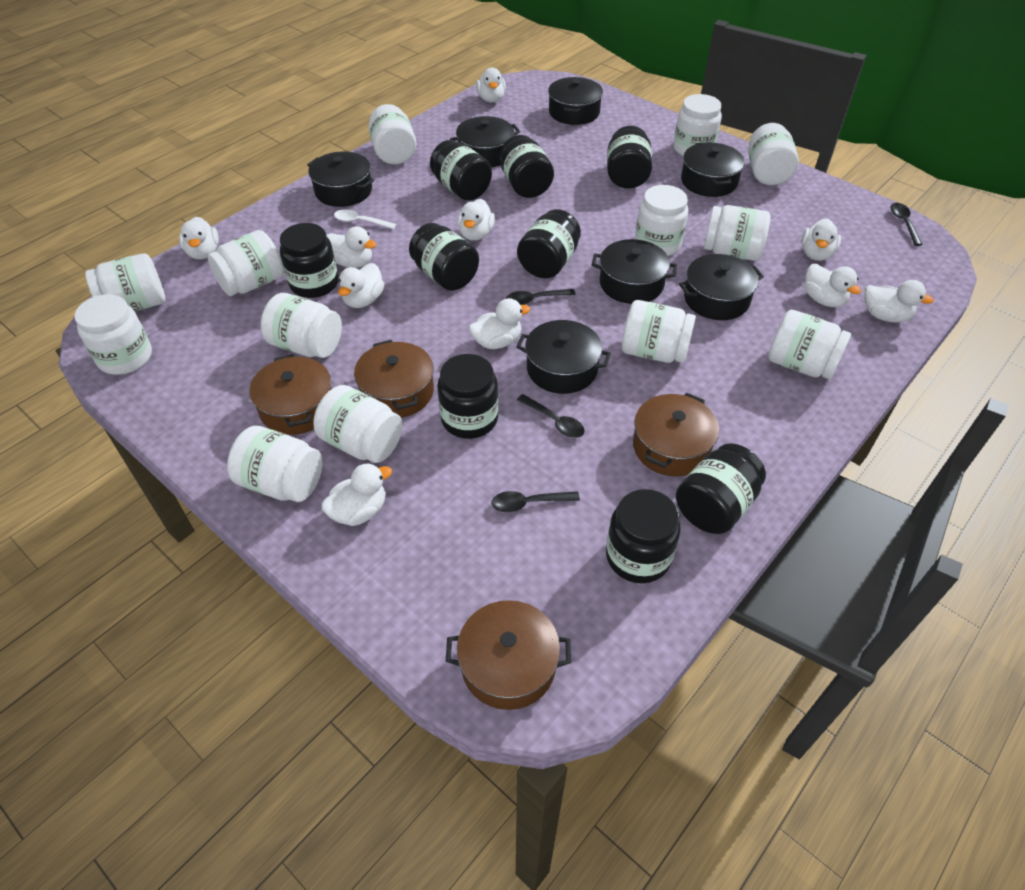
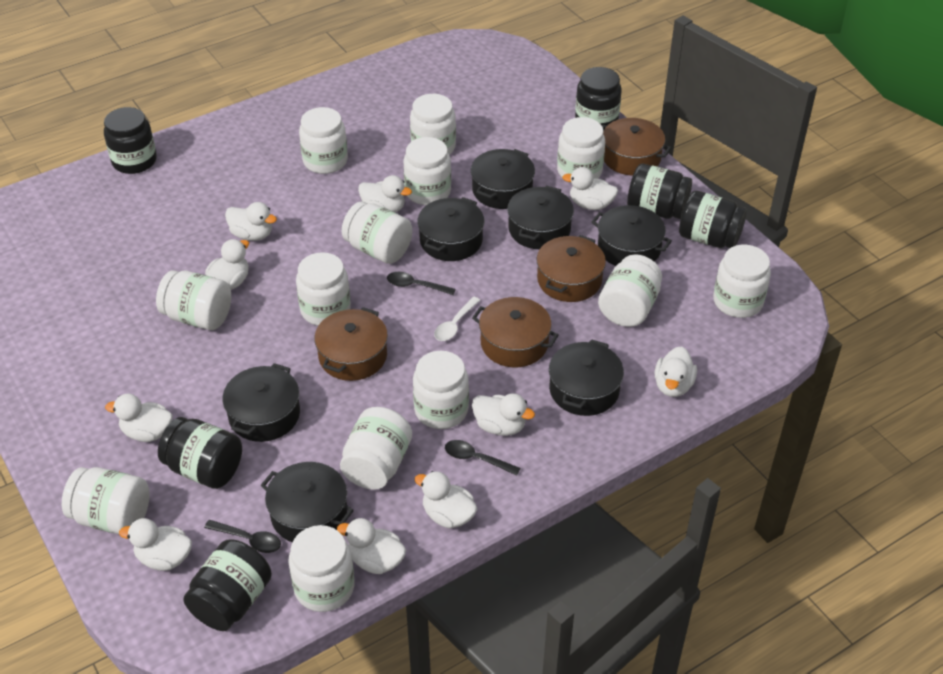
black jar: 9 -> 6
black spoon: 4 -> 3

